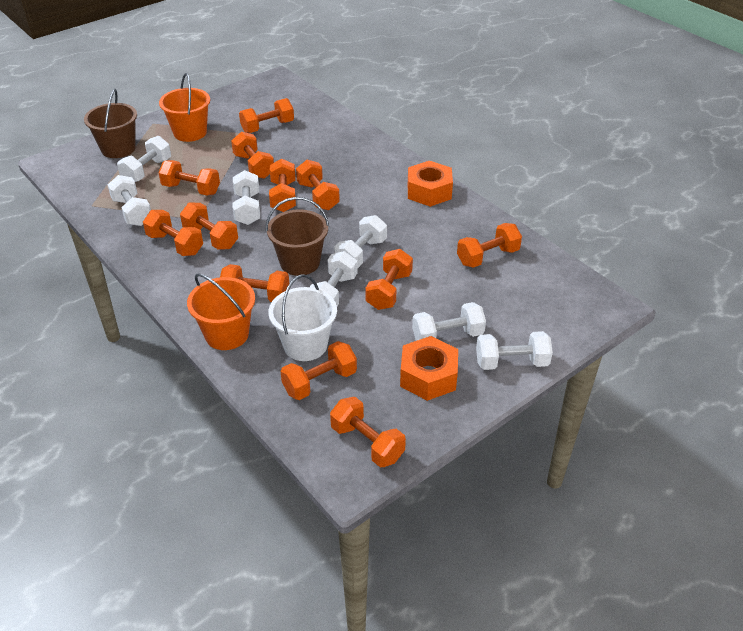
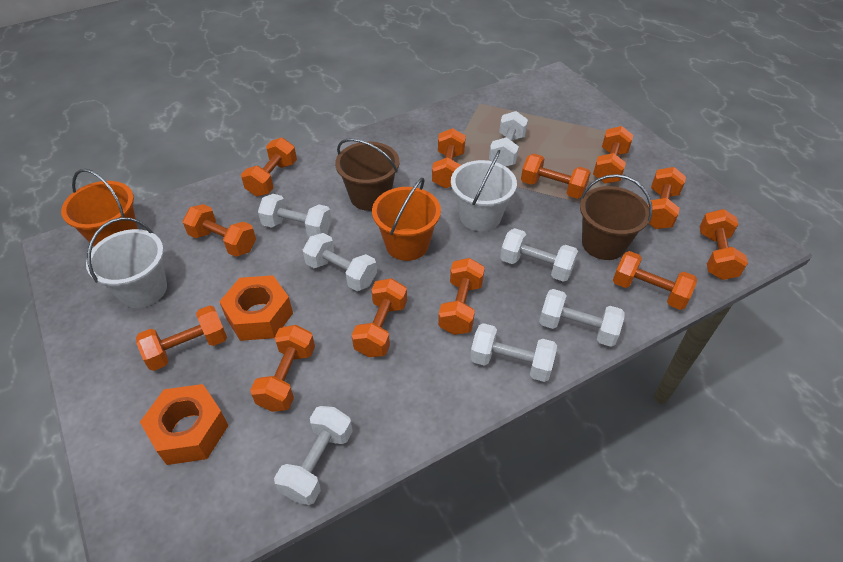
white bucket: 1 -> 2

